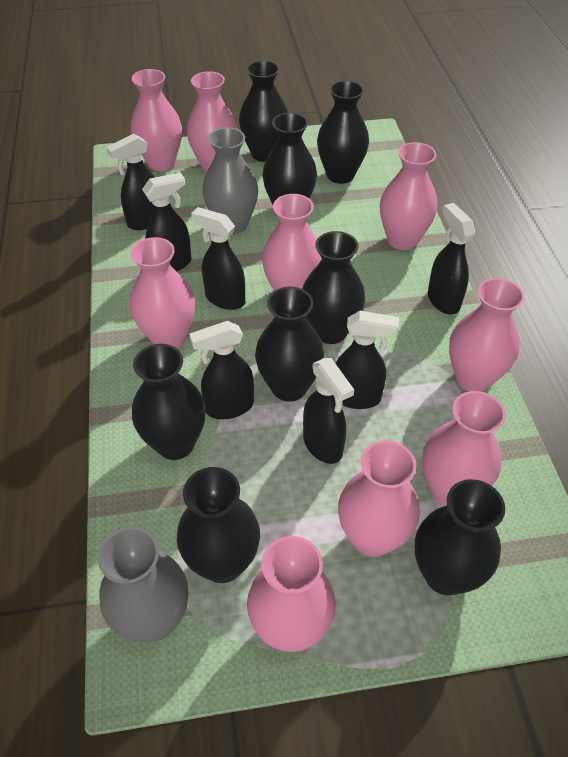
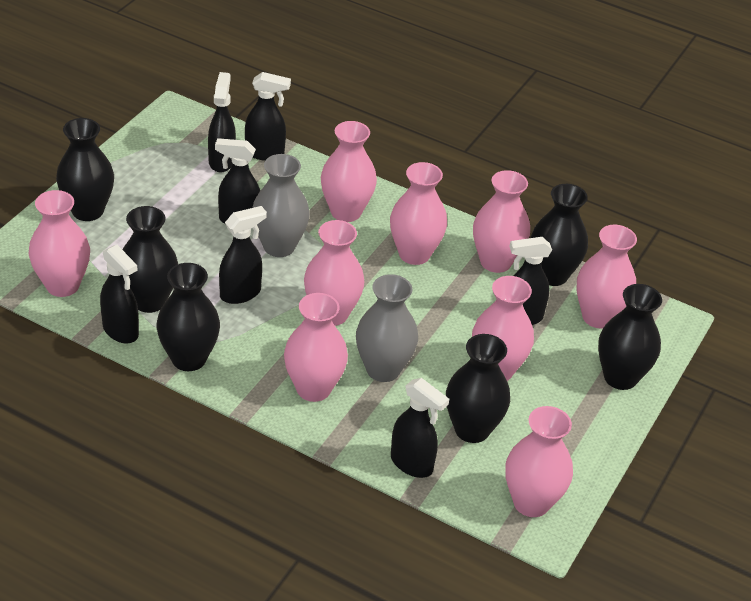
black vase: 8 -> 6

